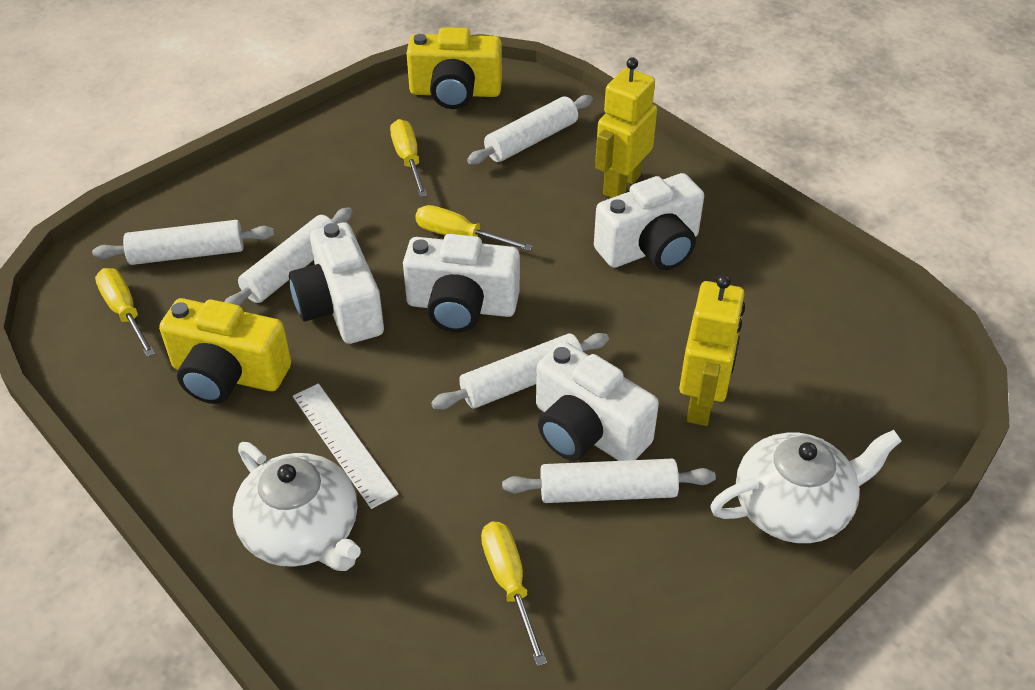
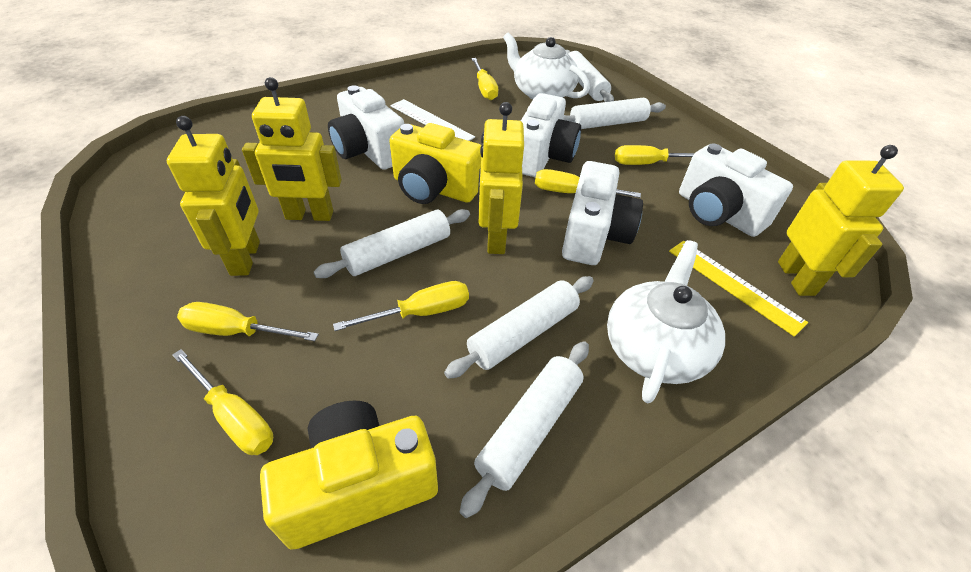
yellow robot: 2 -> 4
yellow ruler: 0 -> 1
yellow screwdriver: 4 -> 6

